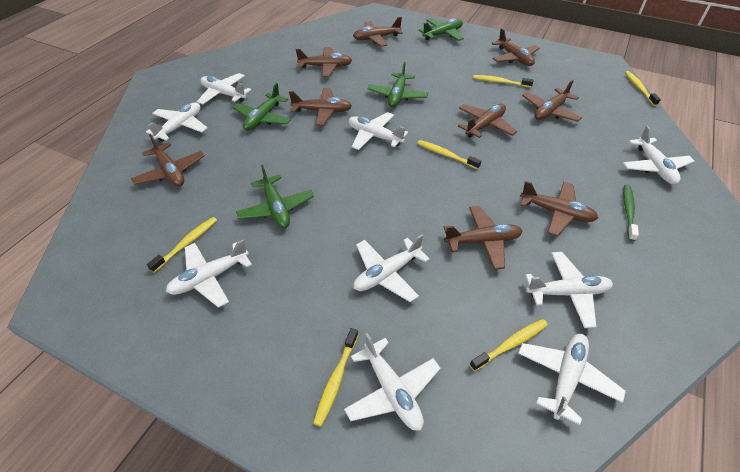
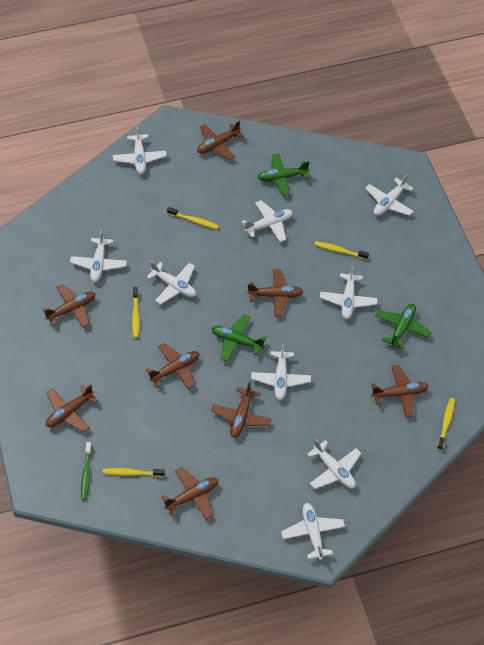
brown plane: 9 -> 8
green plane: 4 -> 3
yellow toothbrush: 6 -> 5

